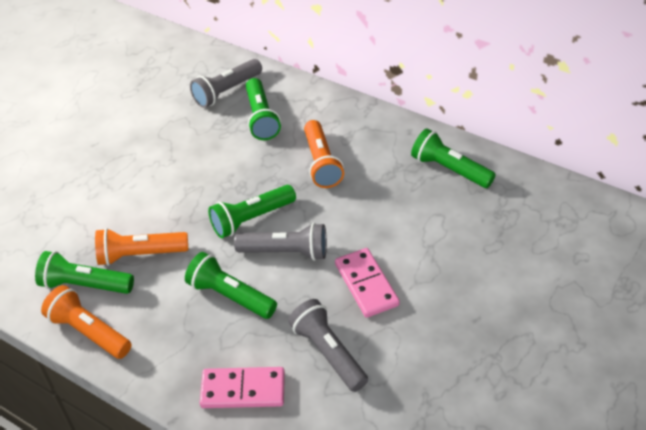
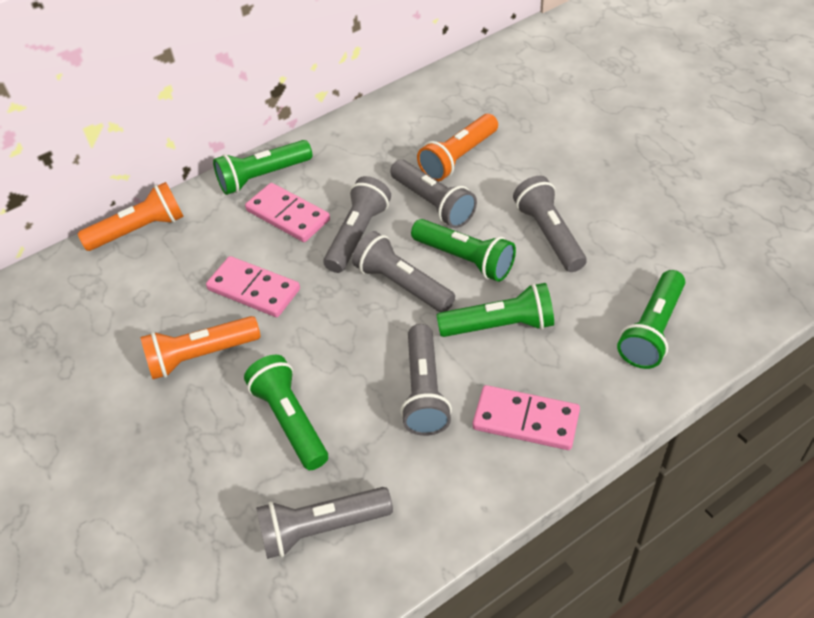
grey flashlight: 3 -> 6
pink domino: 2 -> 3

